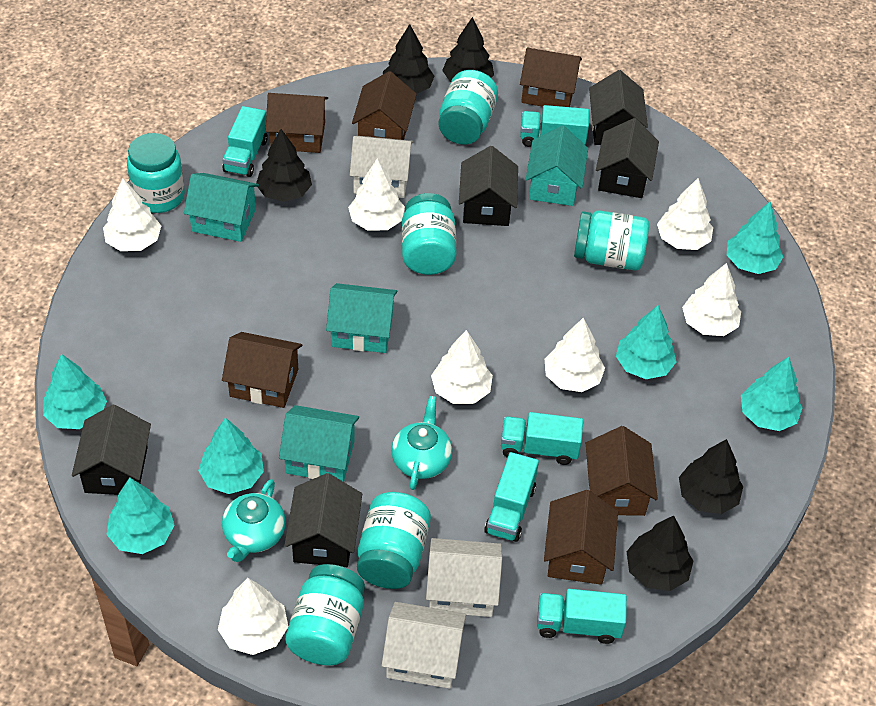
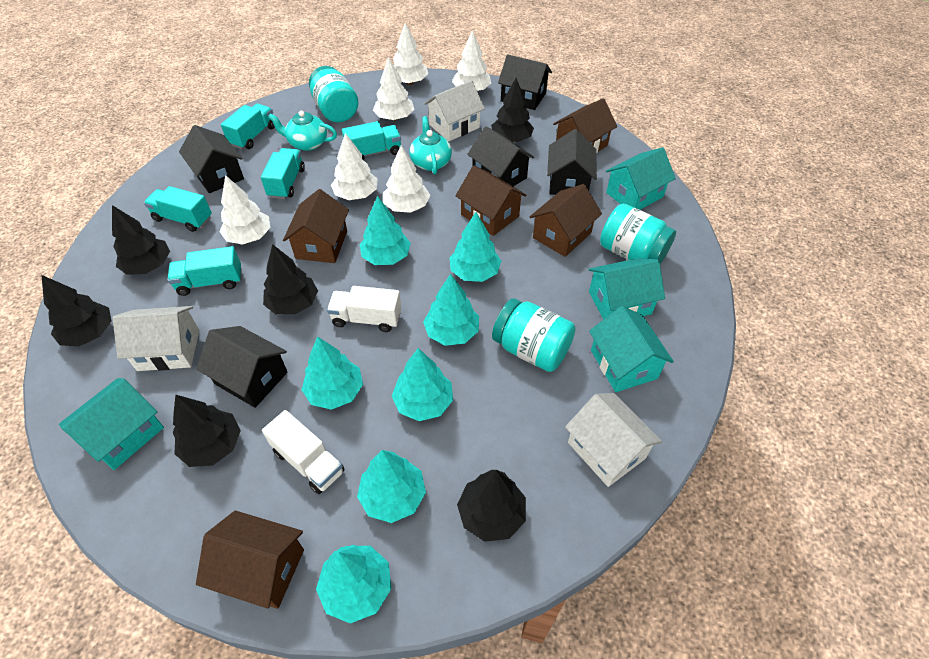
black tree: 5 -> 6
brown house: 6 -> 5
turquoise jar: 6 -> 3
turquoise tree: 6 -> 7
white tree: 7 -> 6
white truck: 0 -> 2

